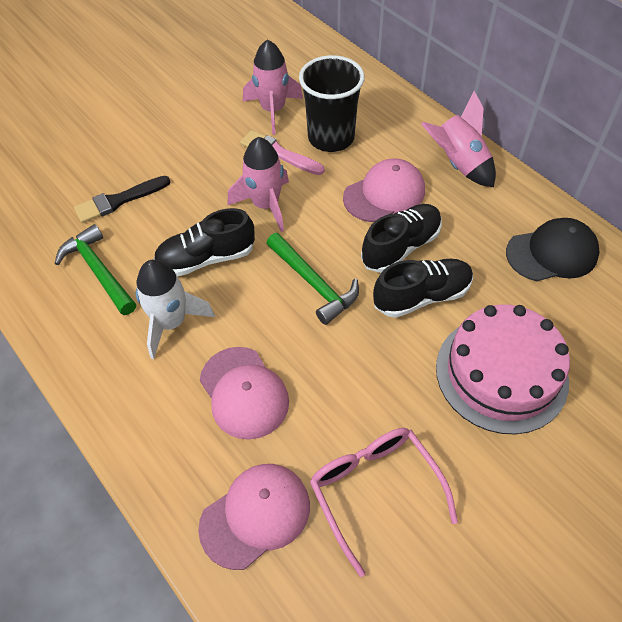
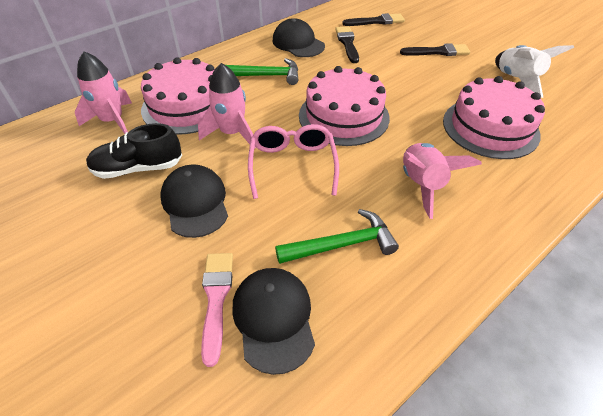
black brush: 1 -> 3
black cap: 1 -> 3
black cup: 1 -> 0
black shoe: 3 -> 1
pink cake: 1 -> 3
pink cap: 3 -> 0

